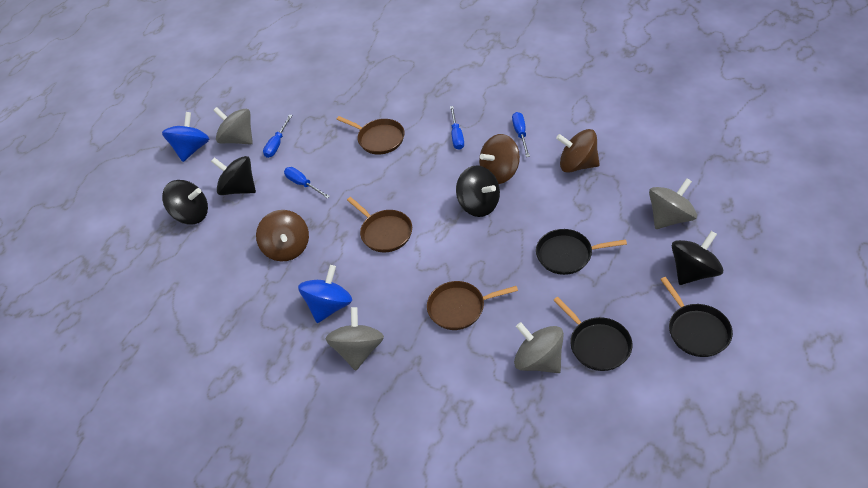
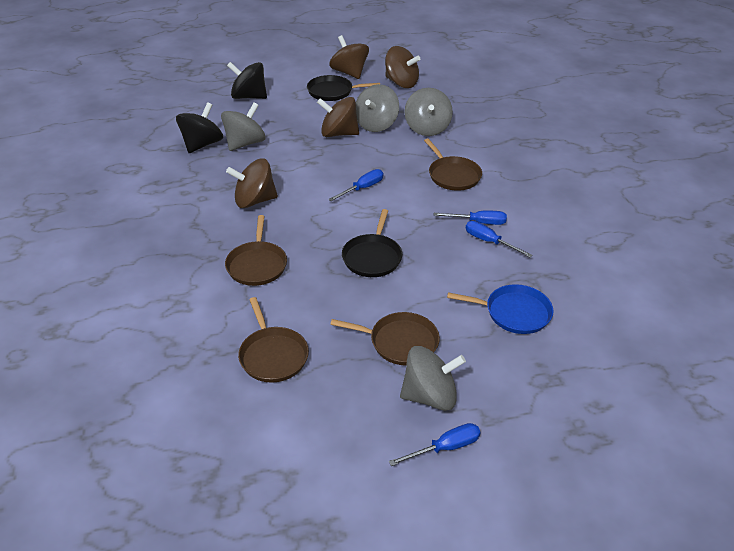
black pan: 3 -> 2
black spinning top: 4 -> 2
blue pan: 0 -> 1
blue spinning top: 2 -> 0
brown pan: 3 -> 4
brown spinning top: 3 -> 4

